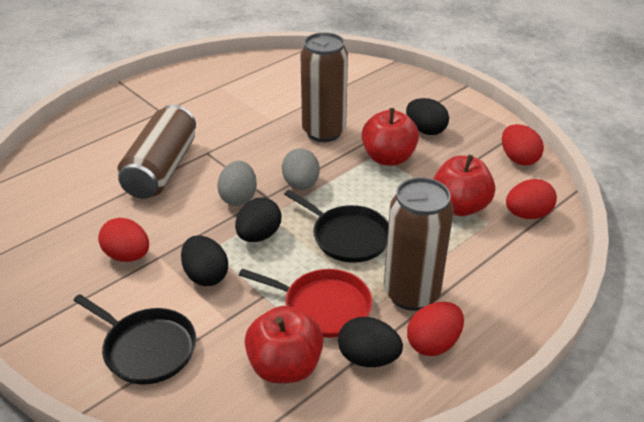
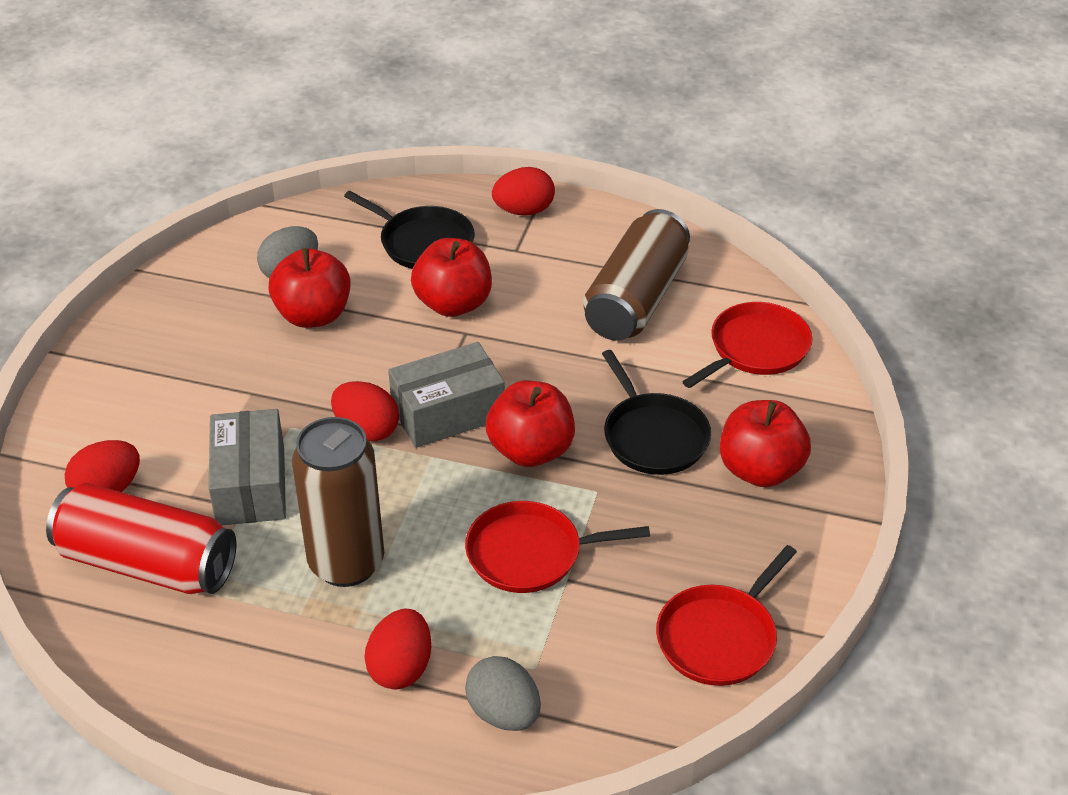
black egg: 4 -> 0
brown can: 3 -> 2
grey box: 0 -> 2
red apple: 3 -> 4
red can: 0 -> 1
red pan: 1 -> 3

